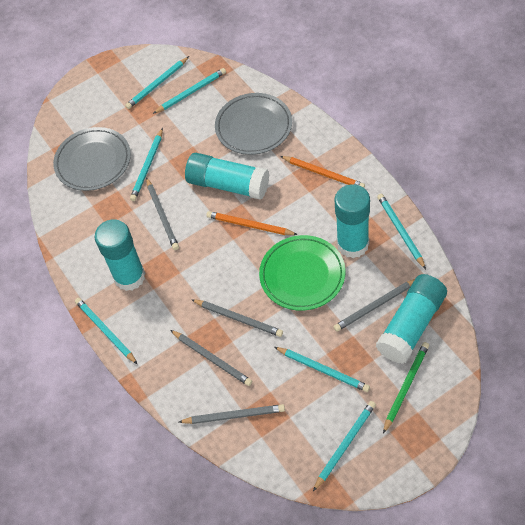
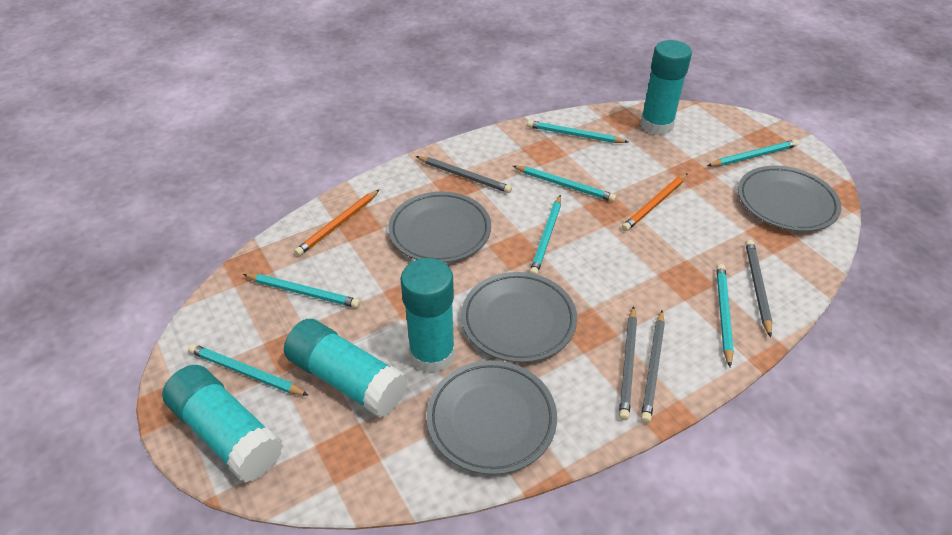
green pencil: 1 -> 0
green plate: 1 -> 0
grey pencil: 5 -> 4
grey plate: 2 -> 4

